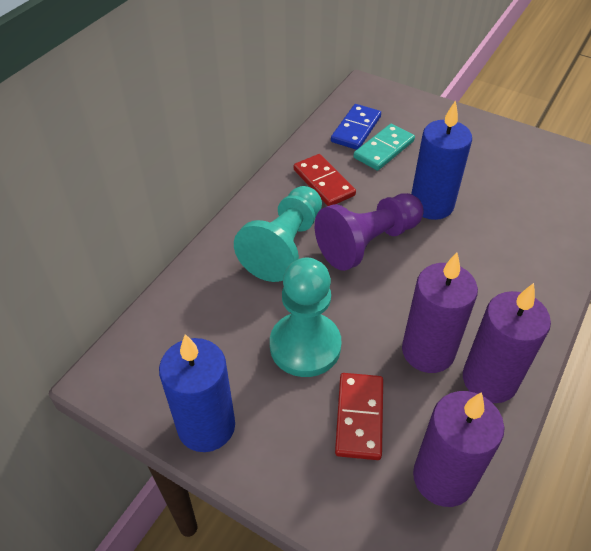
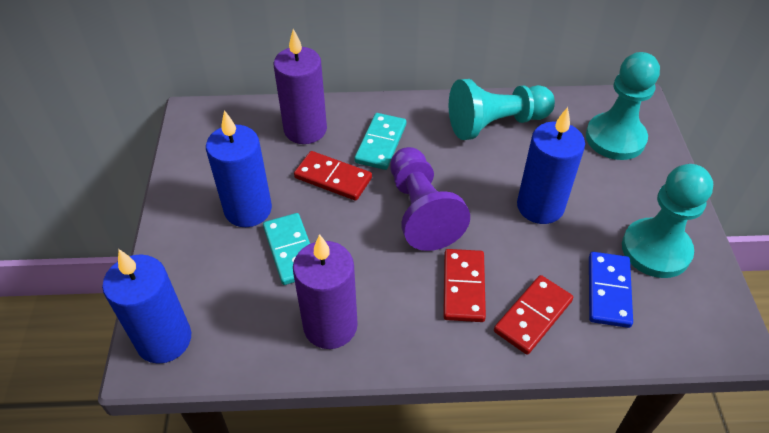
blue candle: 2 -> 3
purple candle: 3 -> 2
red domino: 2 -> 3
turquoise domino: 1 -> 2
turquoise pawn: 2 -> 3

